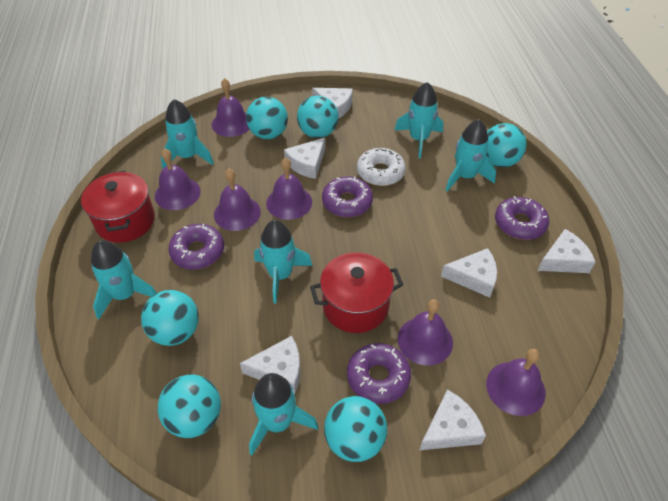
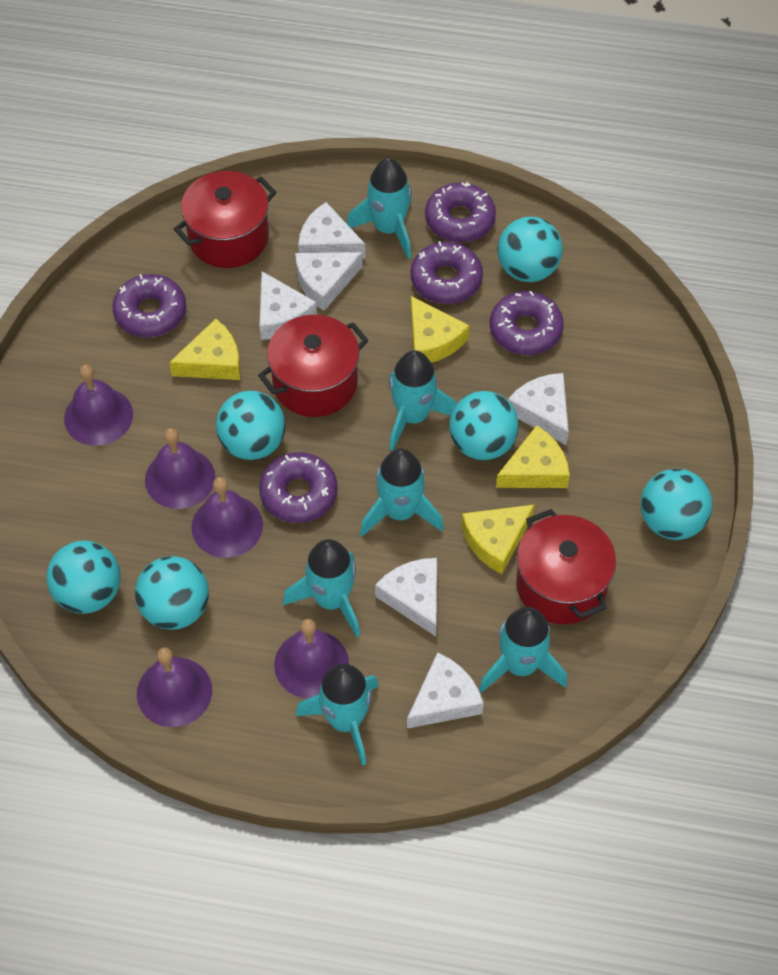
purple bell: 6 -> 5
purple donut: 4 -> 5
red pot: 2 -> 3
white donut: 1 -> 0
yellow cheese: 0 -> 4

